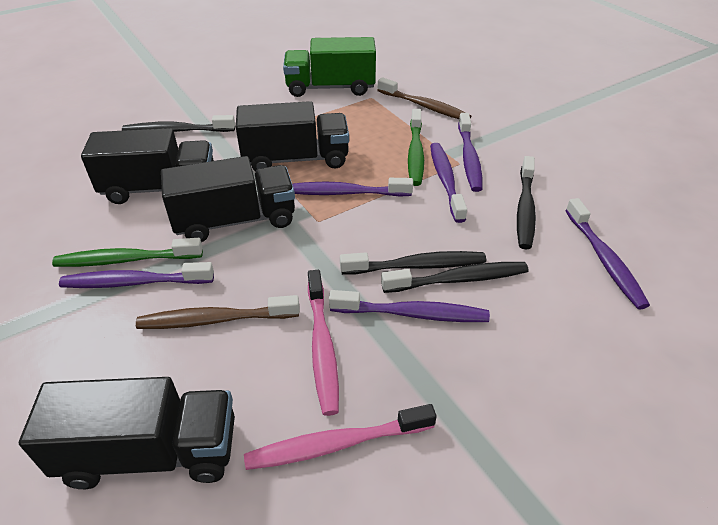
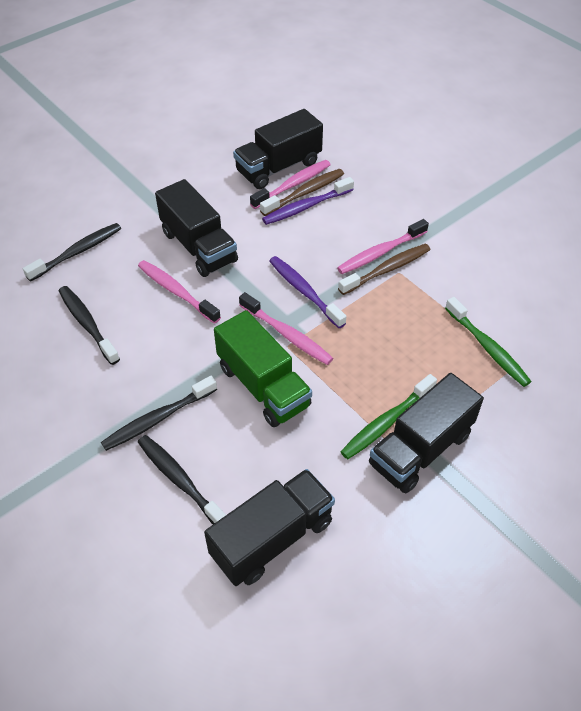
pink toothbrush: 2 -> 4
purple toothbrush: 6 -> 2

